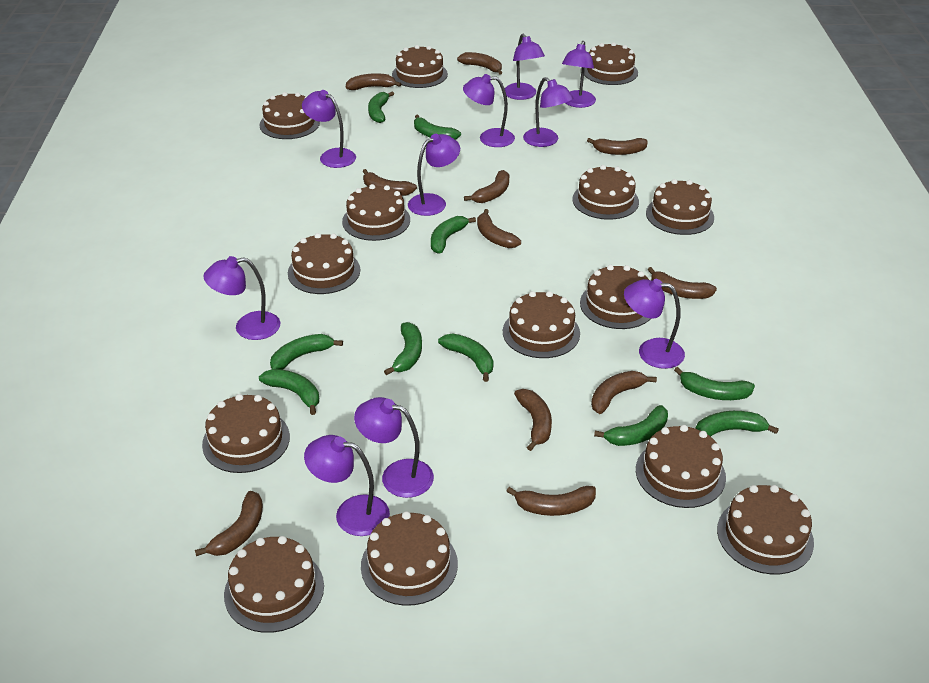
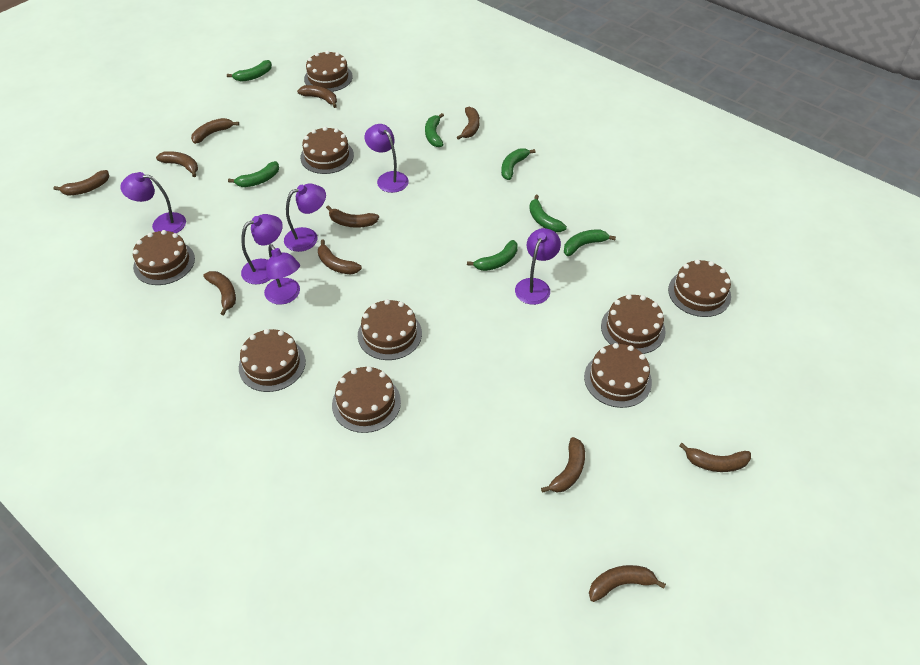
brown cake: 14 -> 9
green banana: 10 -> 7
purple lamp: 10 -> 6

